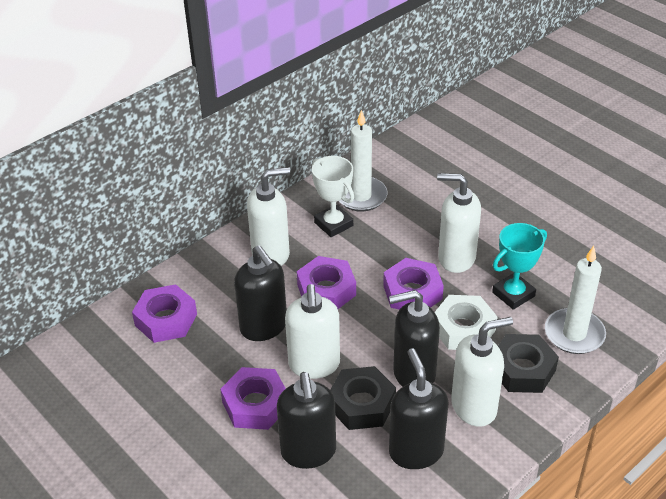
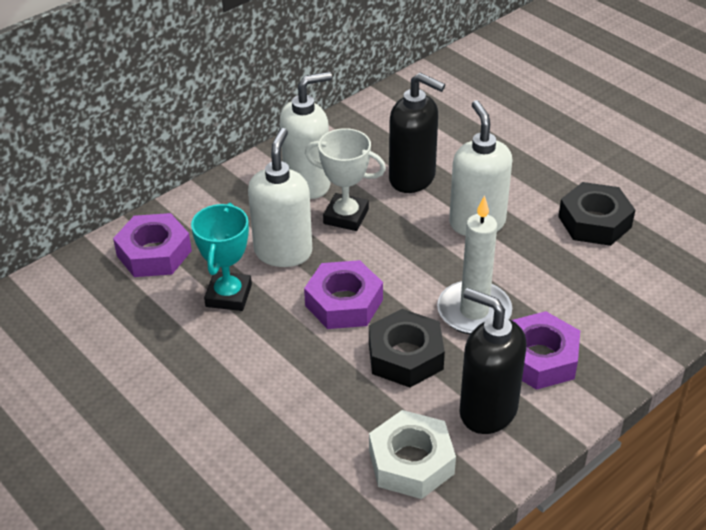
black soap dispenser: 4 -> 2
purple nut: 4 -> 3
white candle: 2 -> 1
white soap dispenser: 4 -> 3

